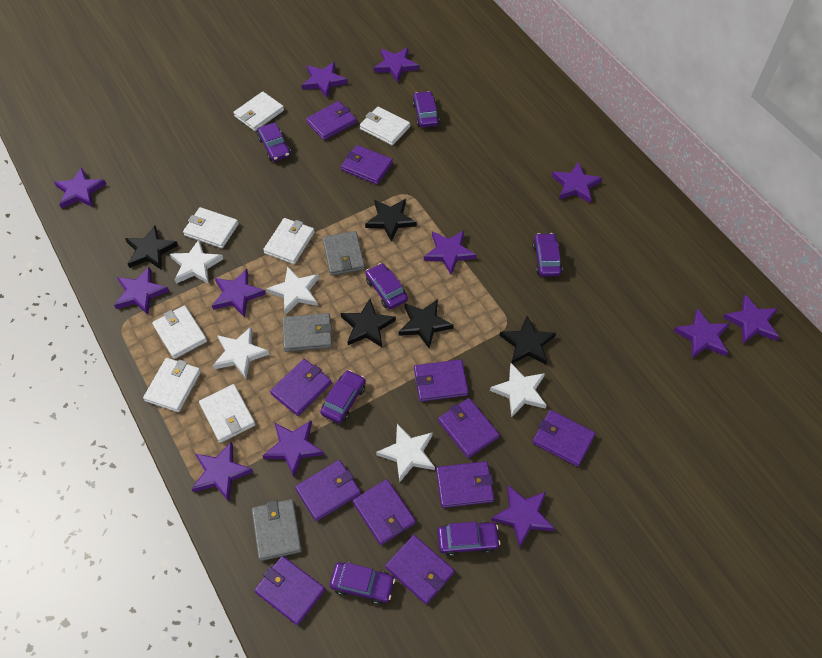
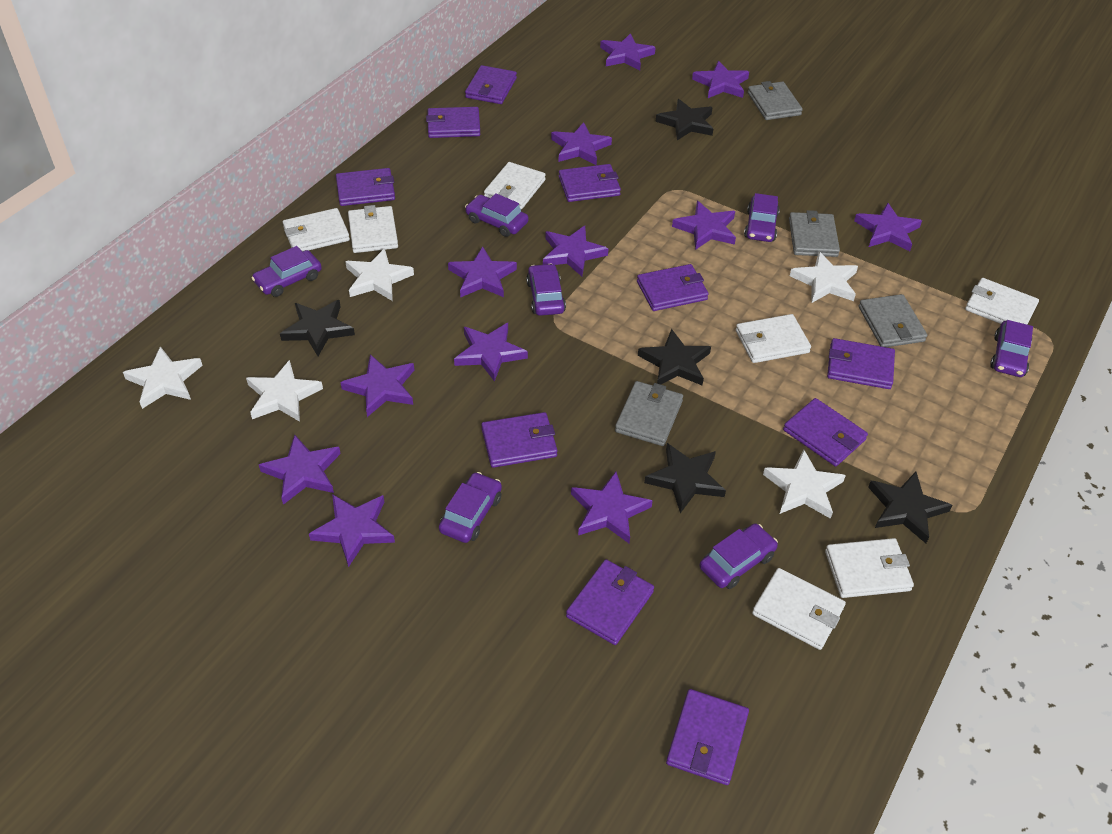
grey wallet: 3 -> 4
purple wallet: 11 -> 10

